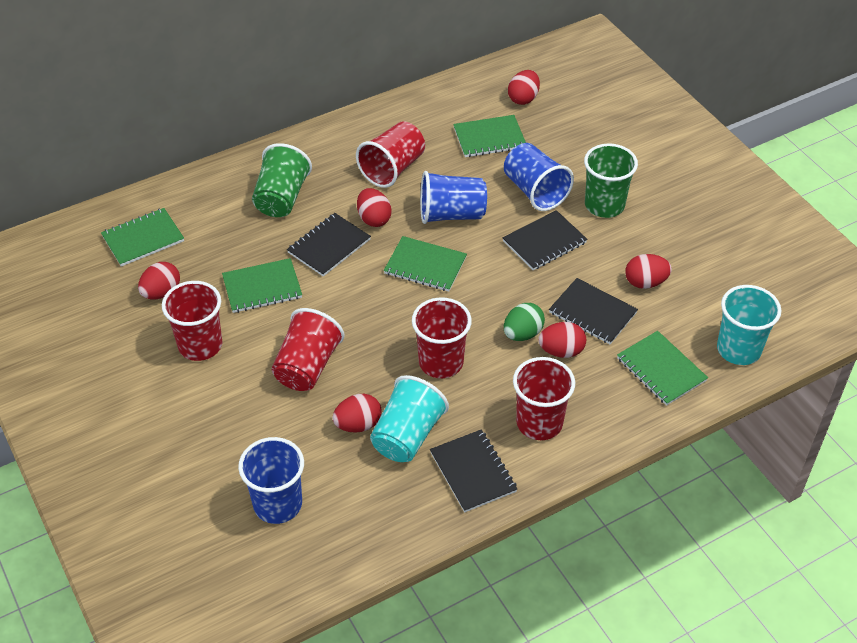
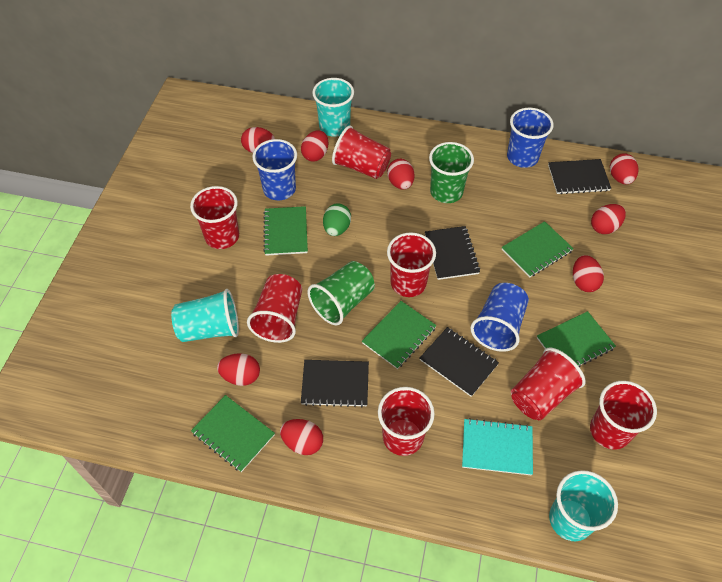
red cup: 5 -> 7
red egg: 6 -> 8
turquoise cup: 2 -> 3
turquoise notebook: 0 -> 1

